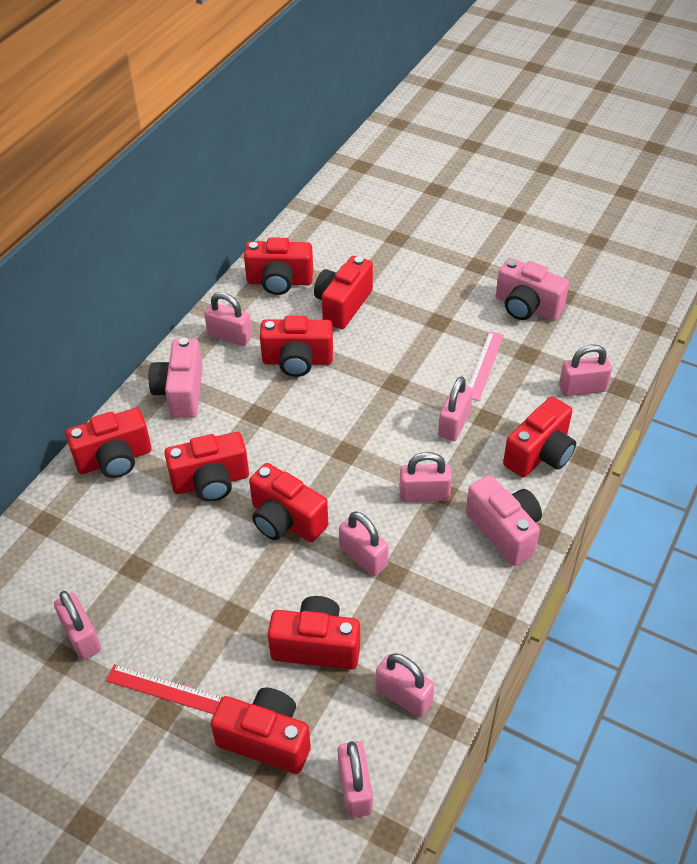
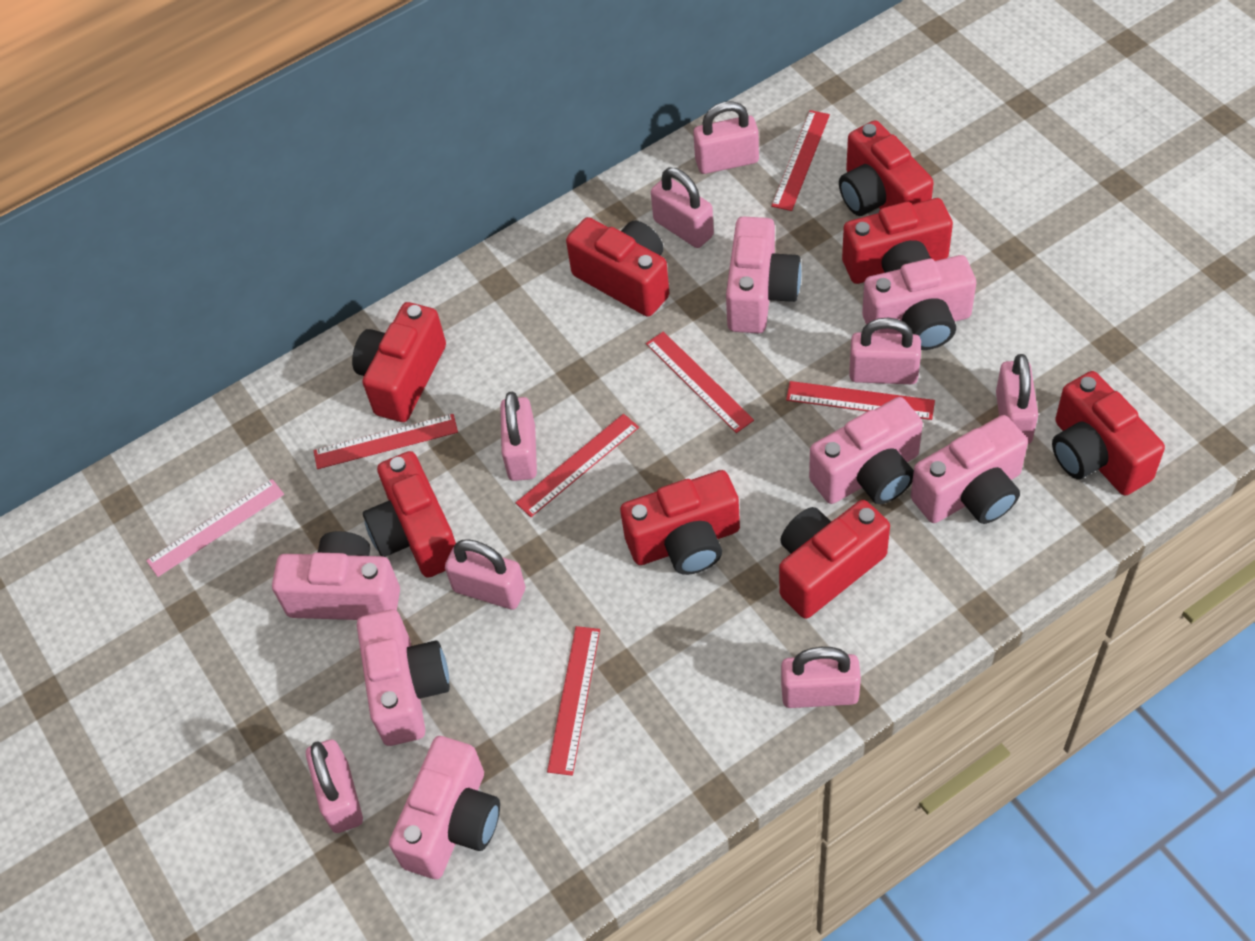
pink camera: 3 -> 7
red camera: 9 -> 8
red ruler: 1 -> 6

